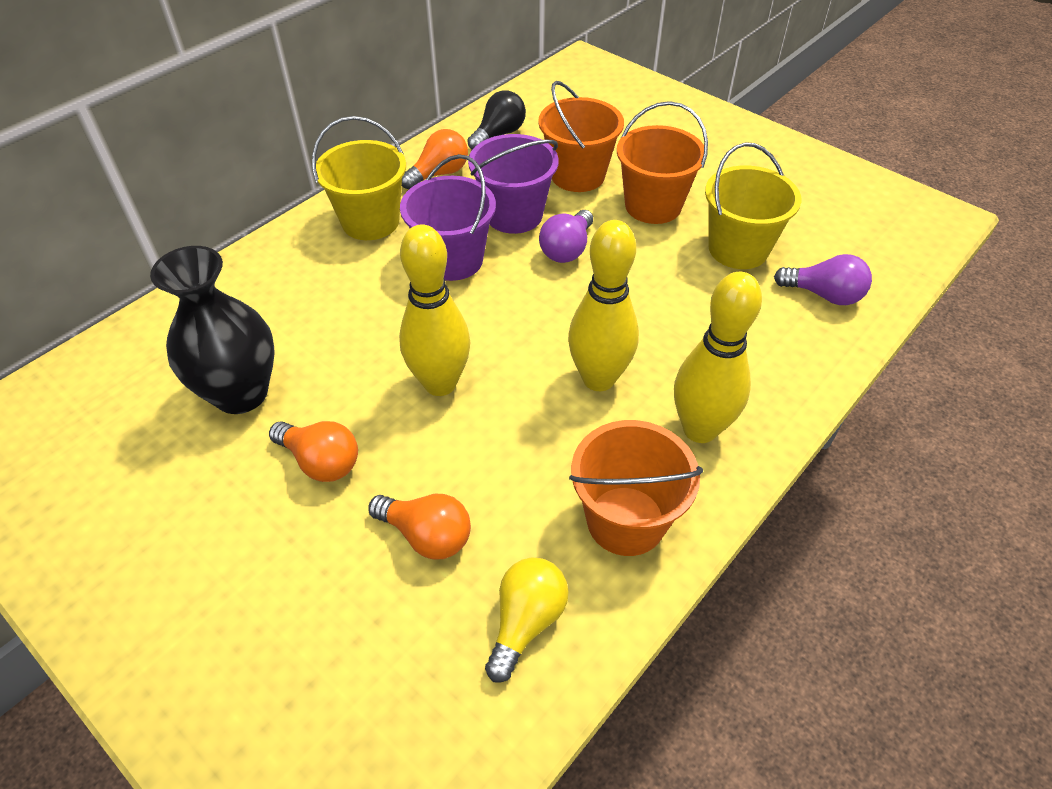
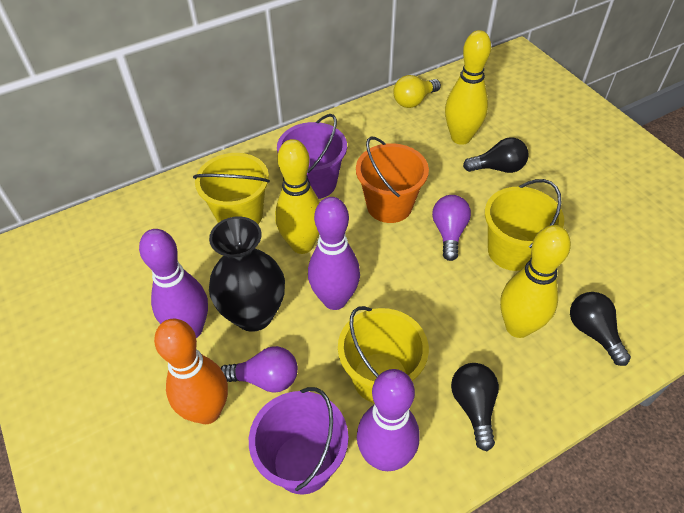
black light bulb: 1 -> 3
orange bowling pin: 0 -> 1
orange bucket: 3 -> 1
orange light bulb: 3 -> 0
purple bowling pin: 0 -> 3
yellow bucket: 2 -> 3

